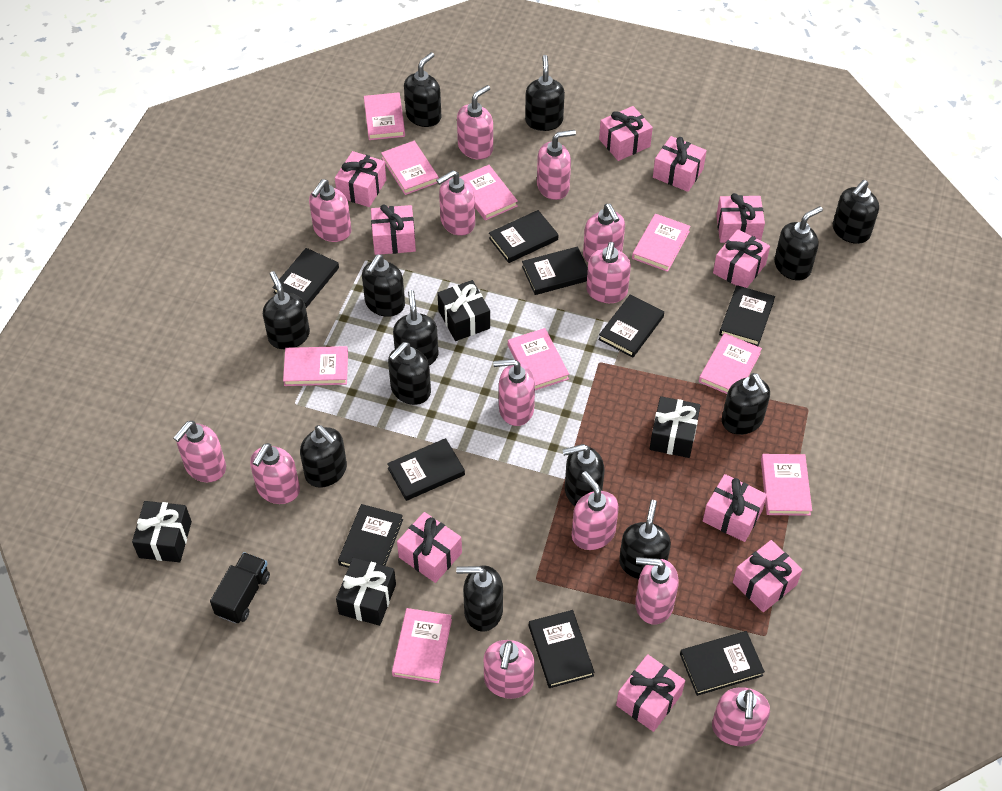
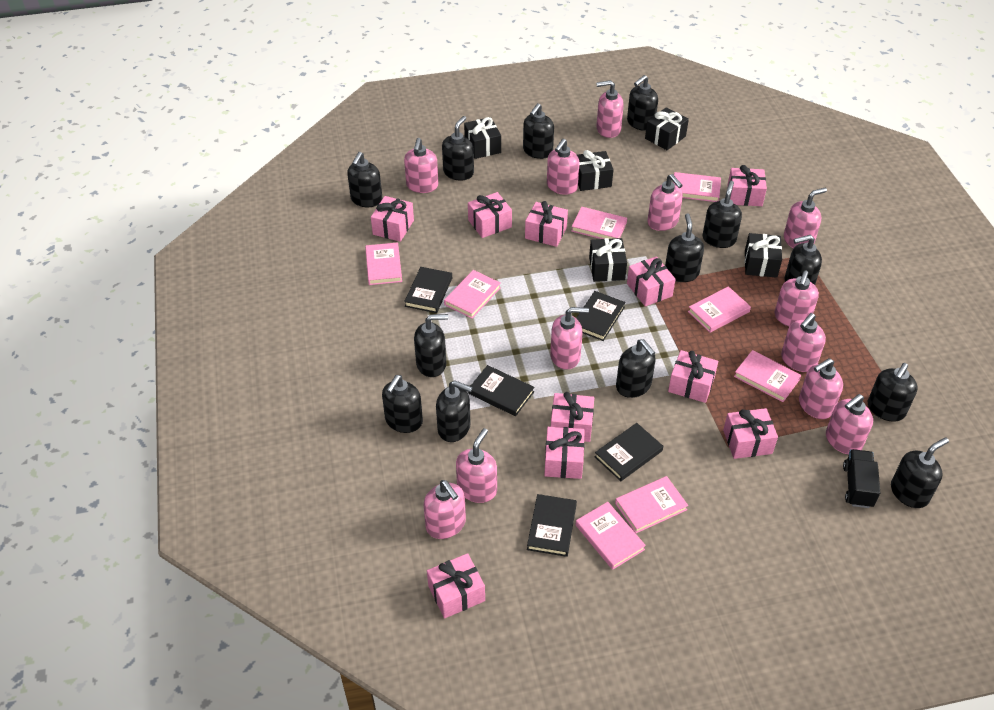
black book: 9 -> 5
black gift: 4 -> 5
pink book: 9 -> 8
pink soap dispenser: 13 -> 12

